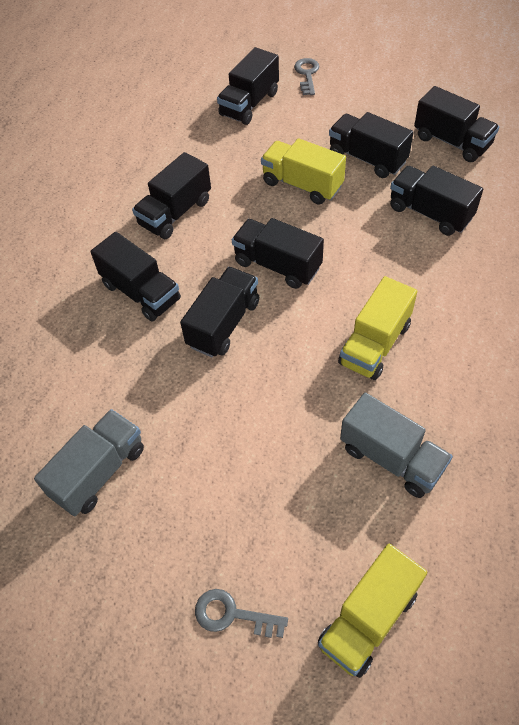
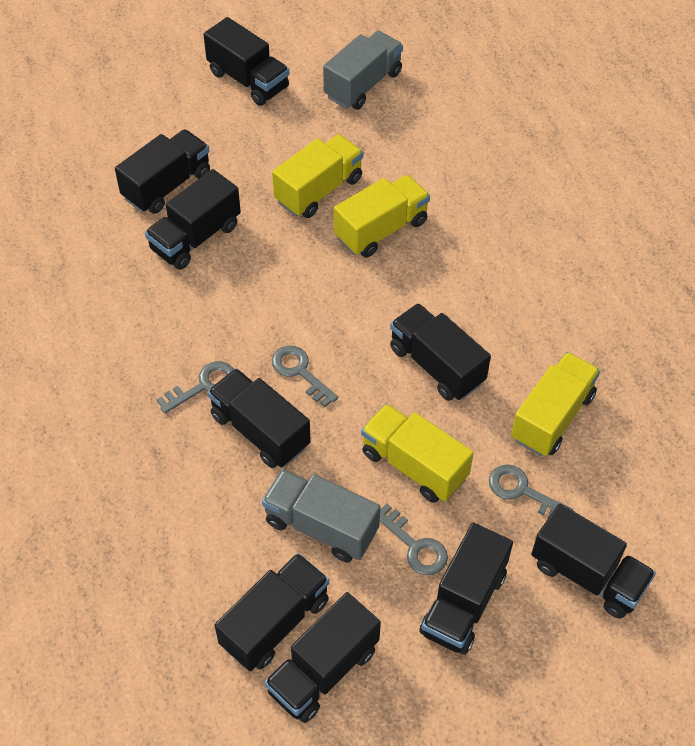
black truck: 8 -> 9
grey key: 2 -> 4
yellow truck: 3 -> 4

